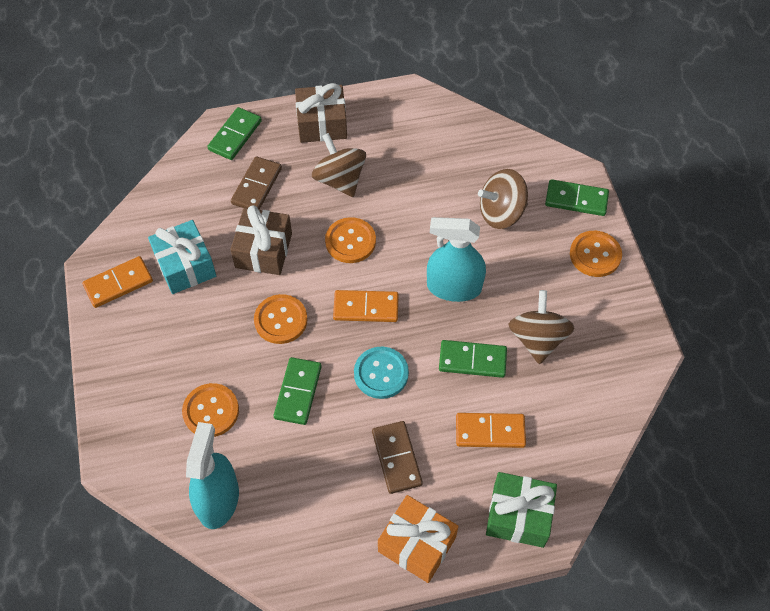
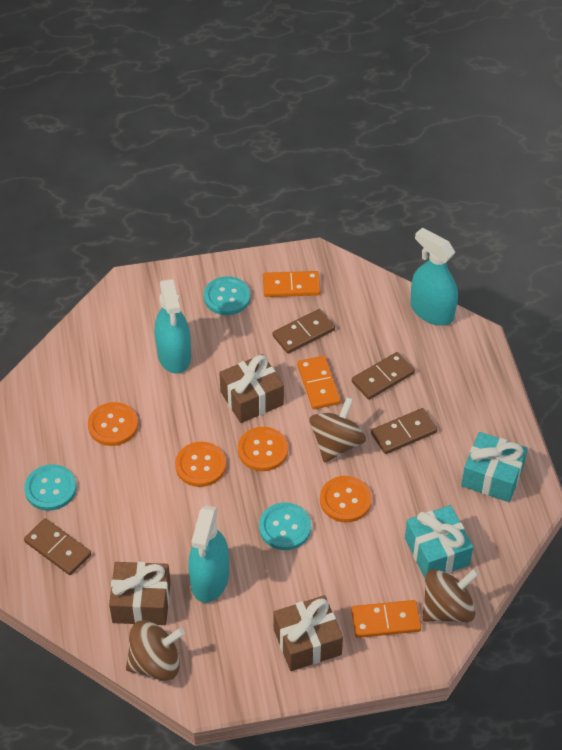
brown domino: 2 -> 4
brown gift: 2 -> 3
green domino: 4 -> 0
green gift: 1 -> 0
orange gift: 1 -> 0
turquoise button: 1 -> 3
turquoise gift: 1 -> 2
turquoise spray bottle: 2 -> 3

